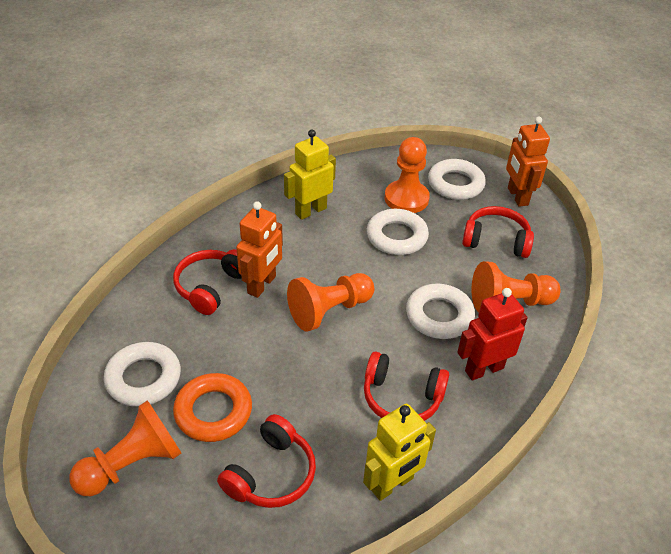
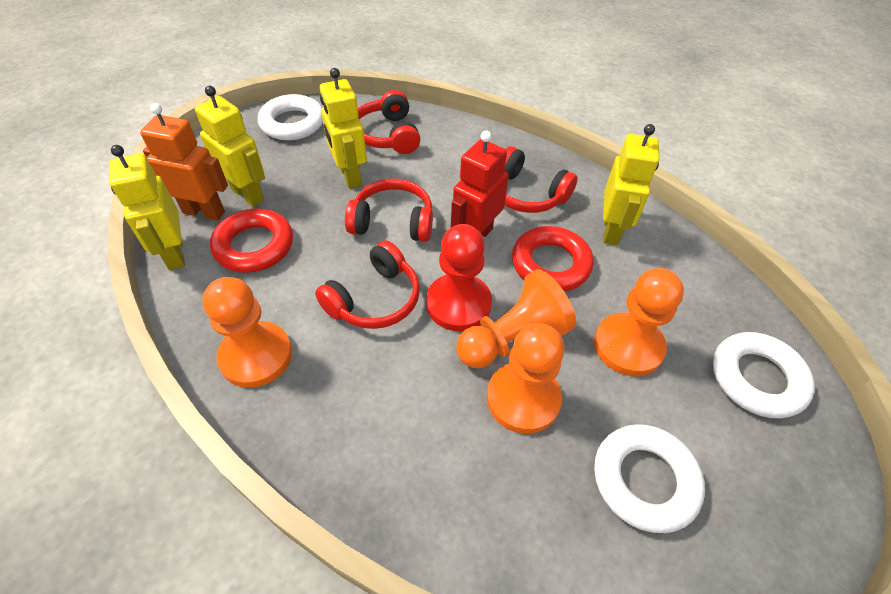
orange ring: 1 -> 0
orange robot: 2 -> 1
red pawn: 0 -> 1
red ring: 0 -> 2
white ring: 4 -> 3
yellow robot: 2 -> 4

